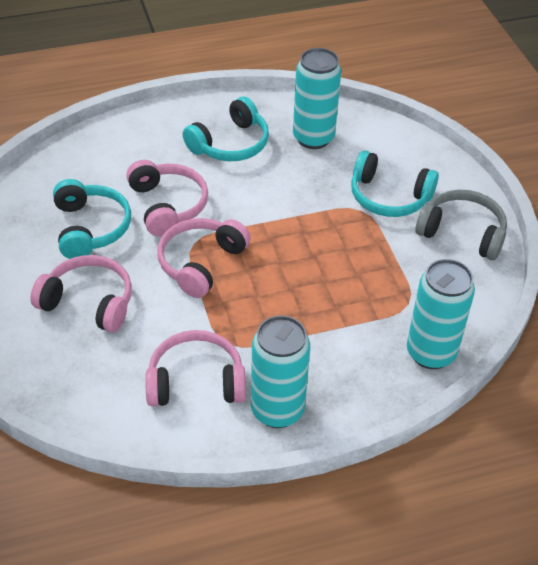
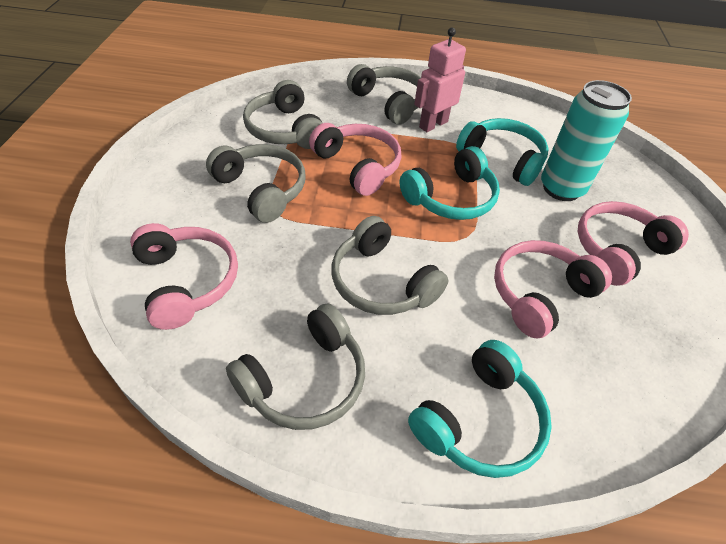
grey headphones: 1 -> 5
pink robot: 0 -> 1
turquoise can: 3 -> 1

